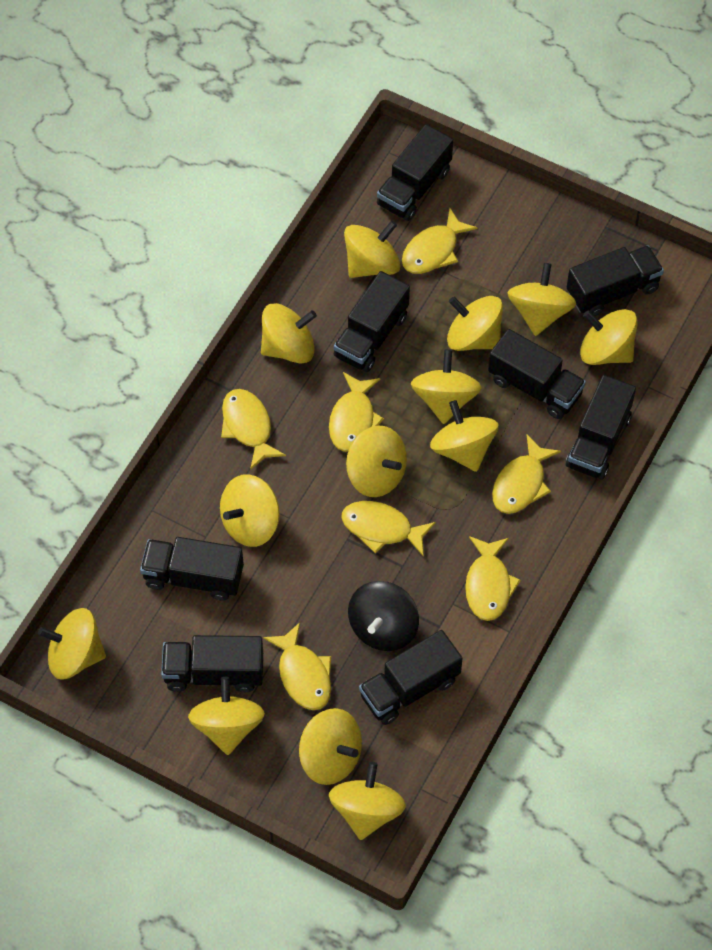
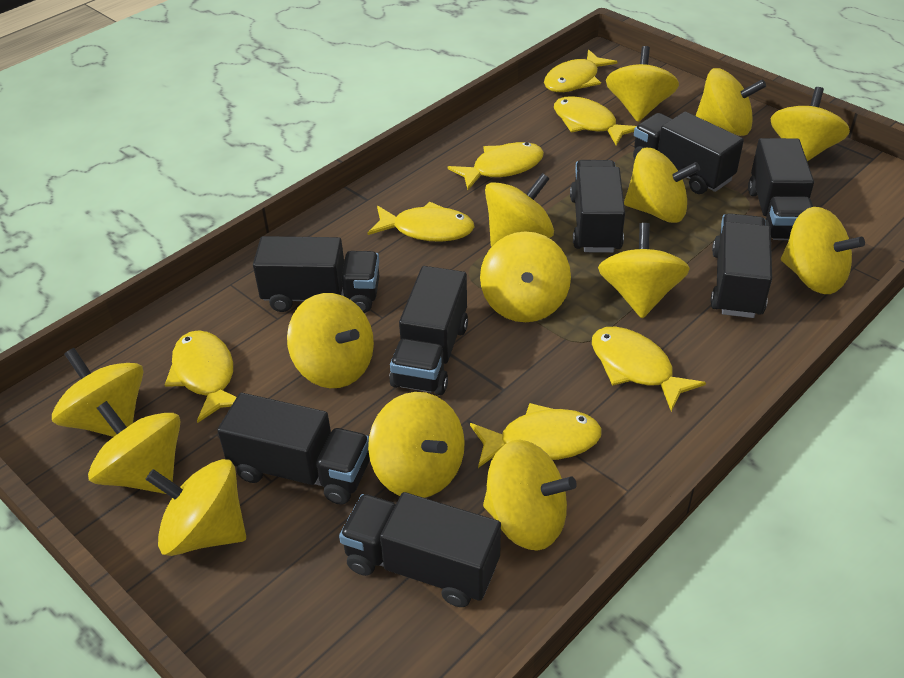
black spinning top: 1 -> 0
yellow spinning top: 13 -> 14

